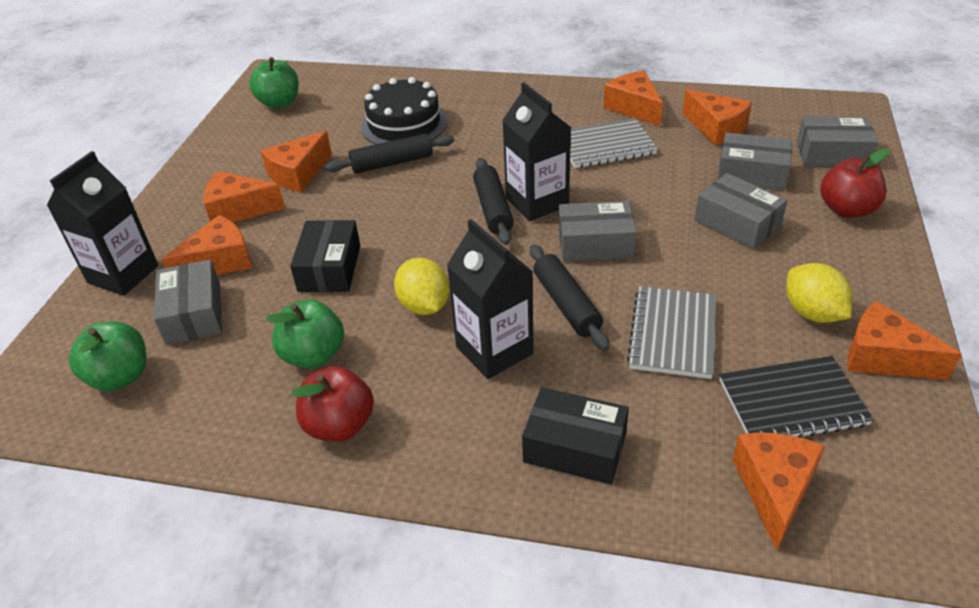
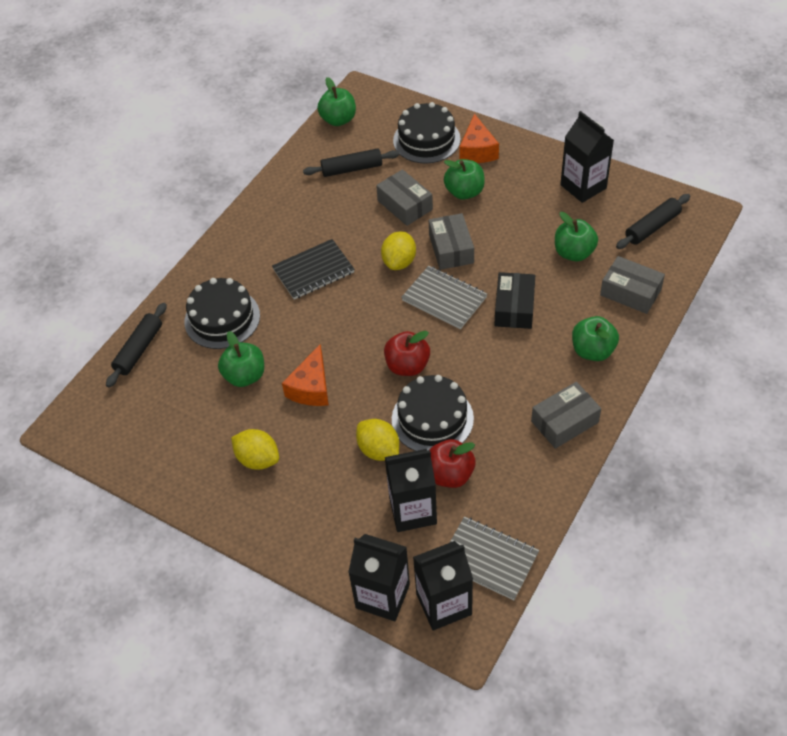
black box: 2 -> 1
black cake: 1 -> 3
black carton: 3 -> 4
green apple: 3 -> 5
grey box: 5 -> 4
orange cheese: 7 -> 2
yellow lemon: 2 -> 3

